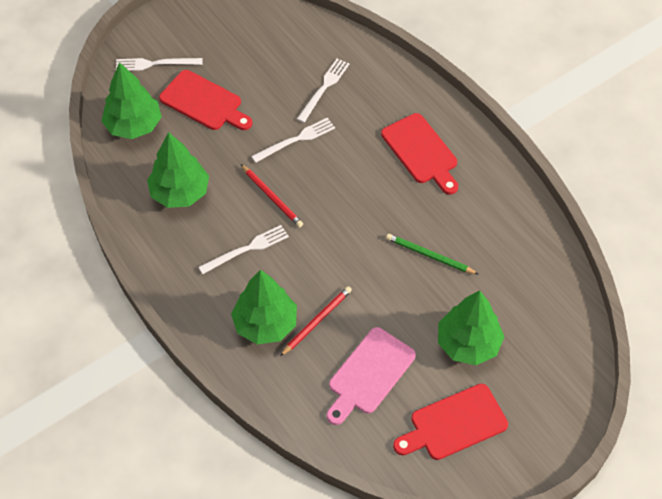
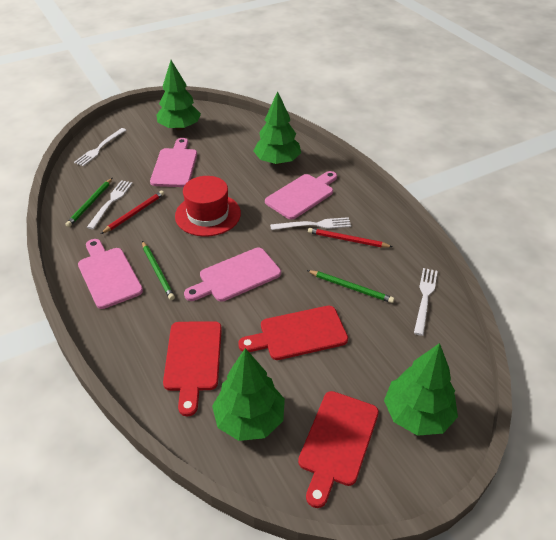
green pencil: 1 -> 3
pink cutting board: 1 -> 4
red hat: 0 -> 1

